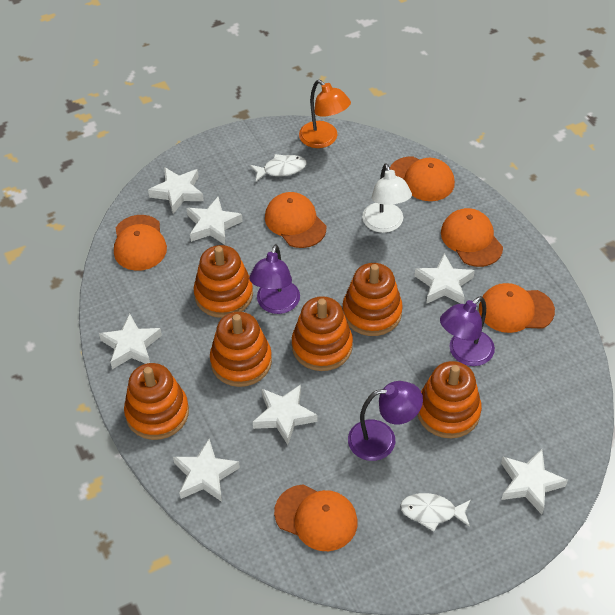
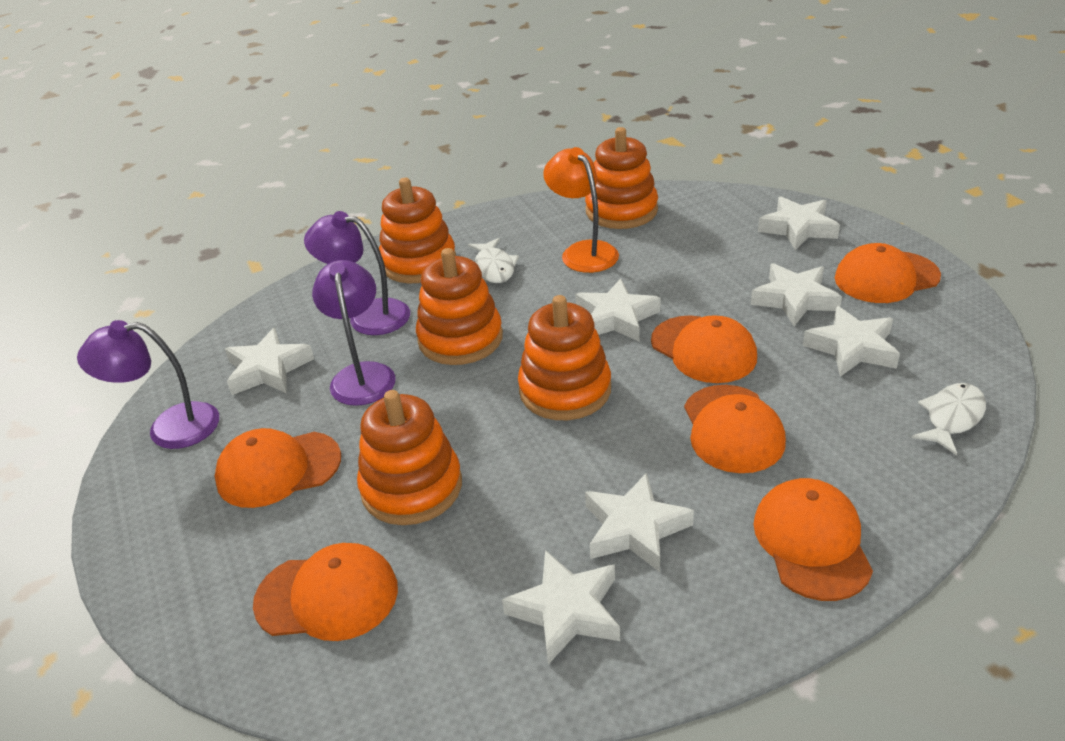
orange stacking toy: 6 -> 5
white lamp: 1 -> 0

